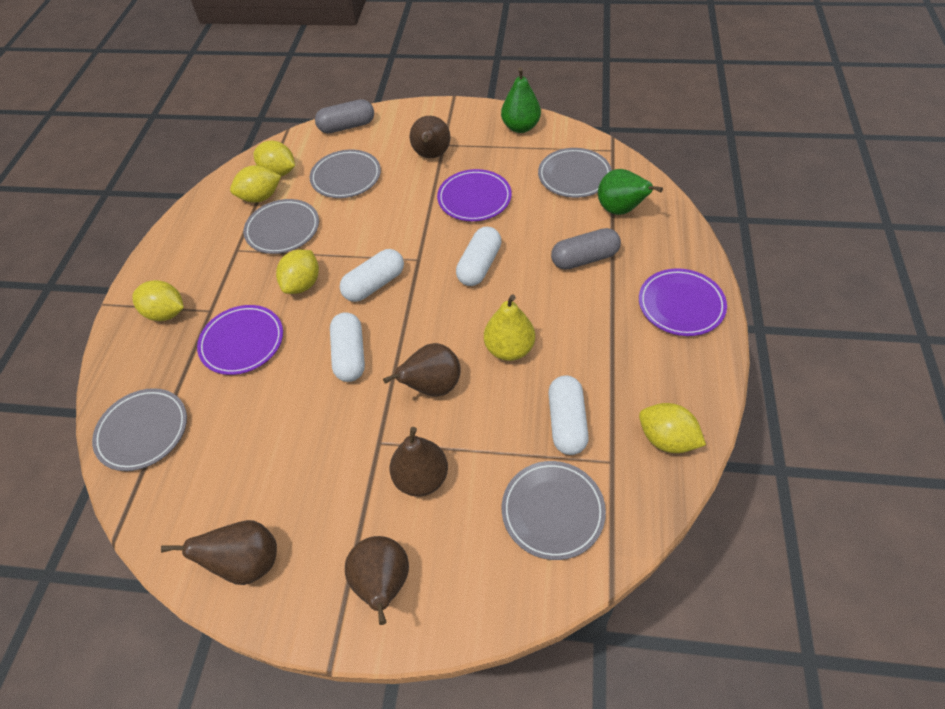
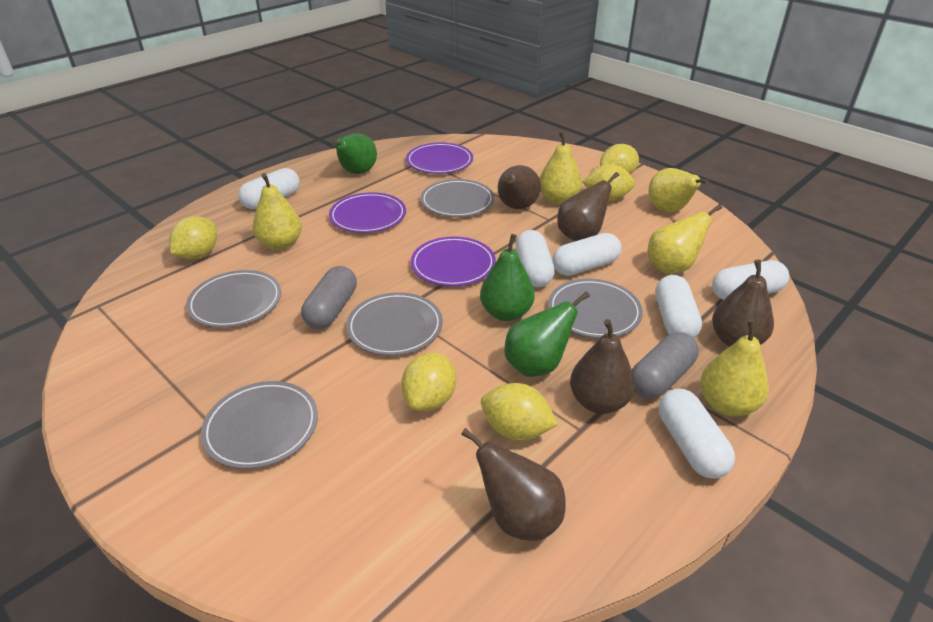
green pear: 2 -> 3
white capsule: 4 -> 6
yellow pear: 1 -> 5

